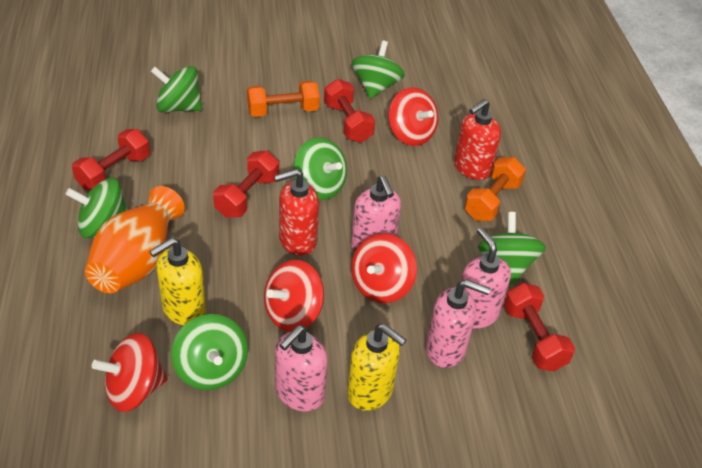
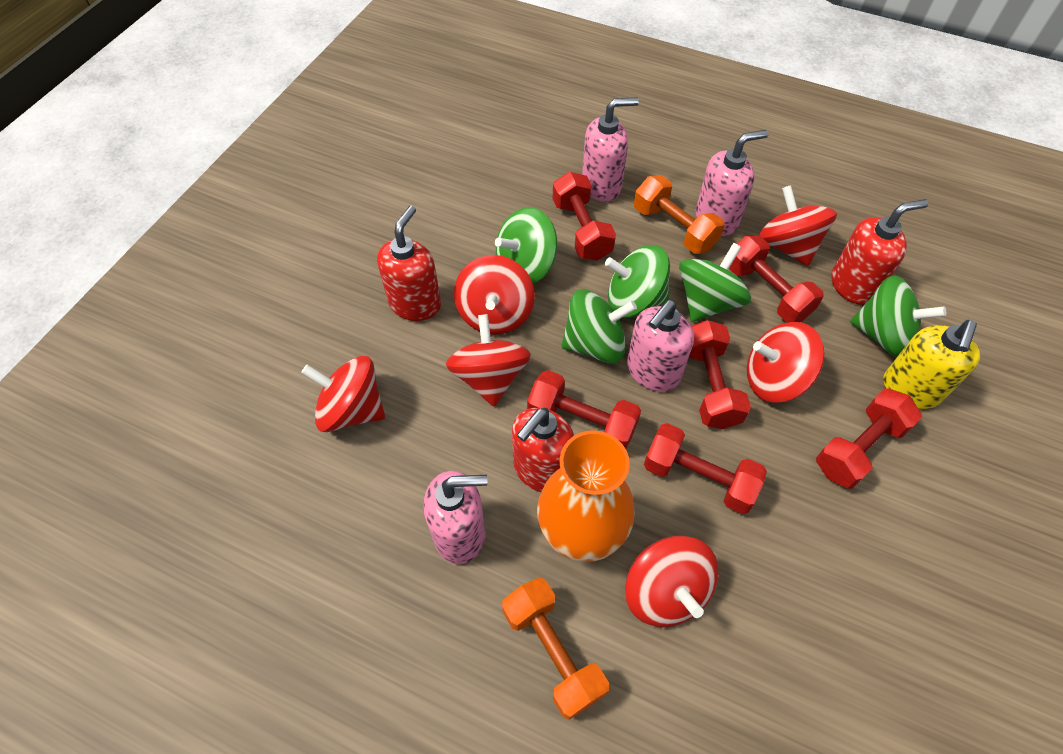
green spinning top: 6 -> 5
red dumbbell: 4 -> 6
red soap dispenser: 2 -> 3
red spinning top: 4 -> 6
yellow soap dispenser: 2 -> 1

